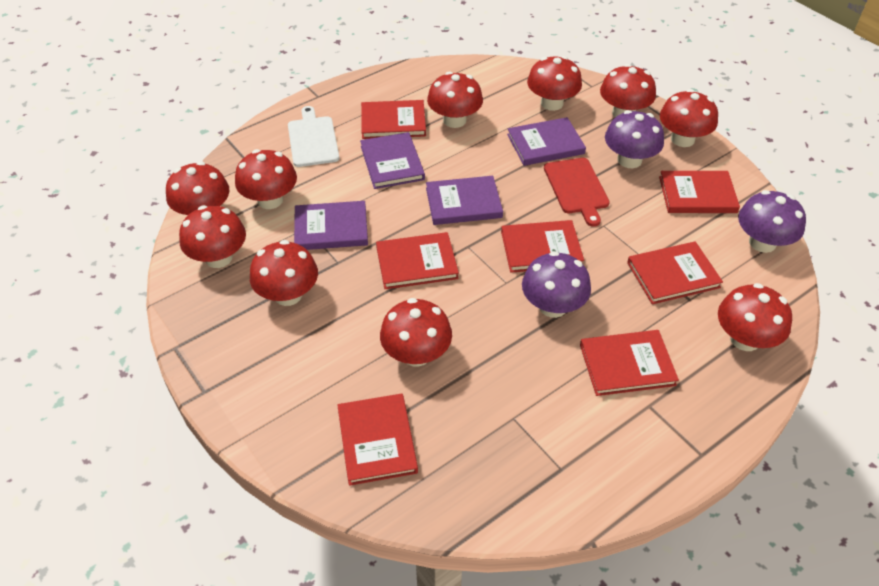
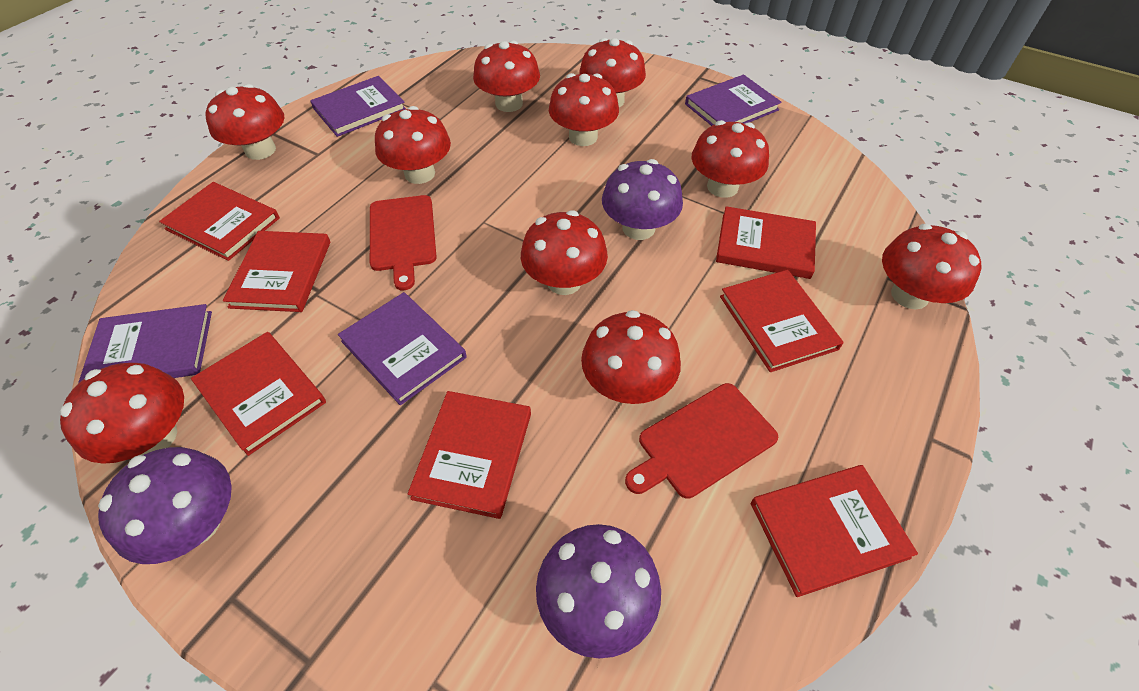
red cutting board: 1 -> 2
white cutting board: 1 -> 0

